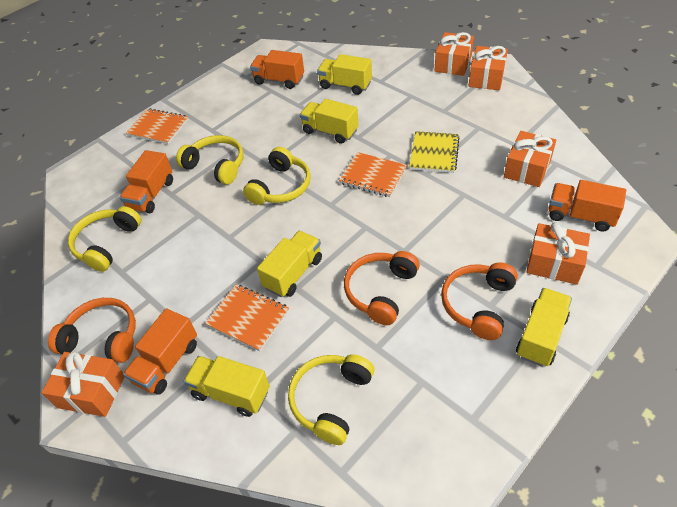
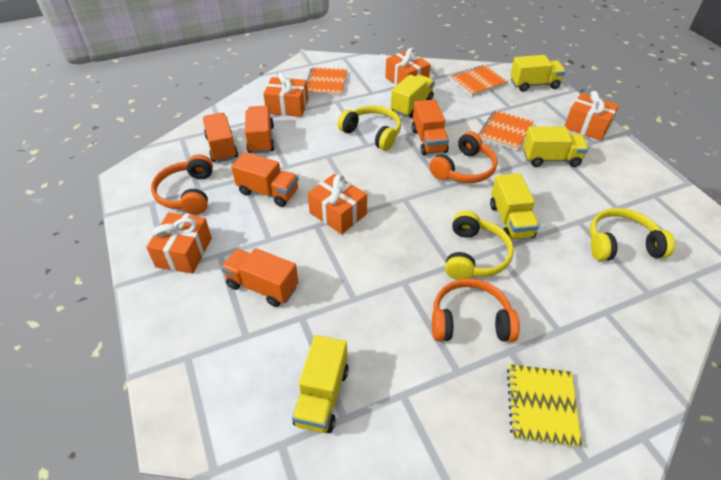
orange truck: 4 -> 5
yellow headphones: 4 -> 3

